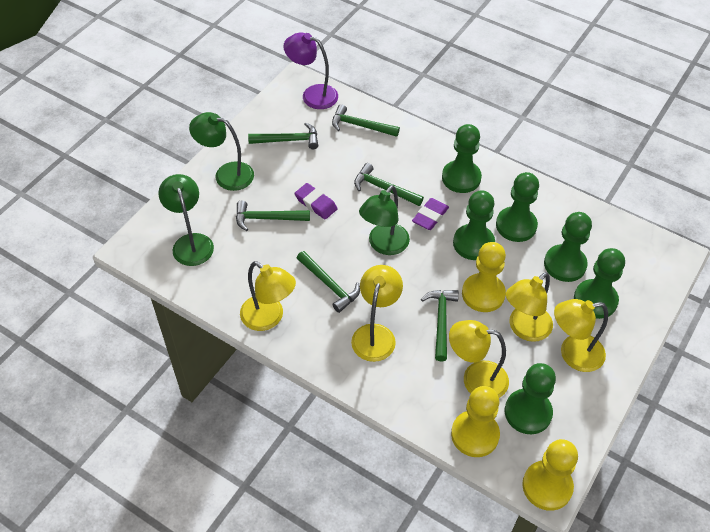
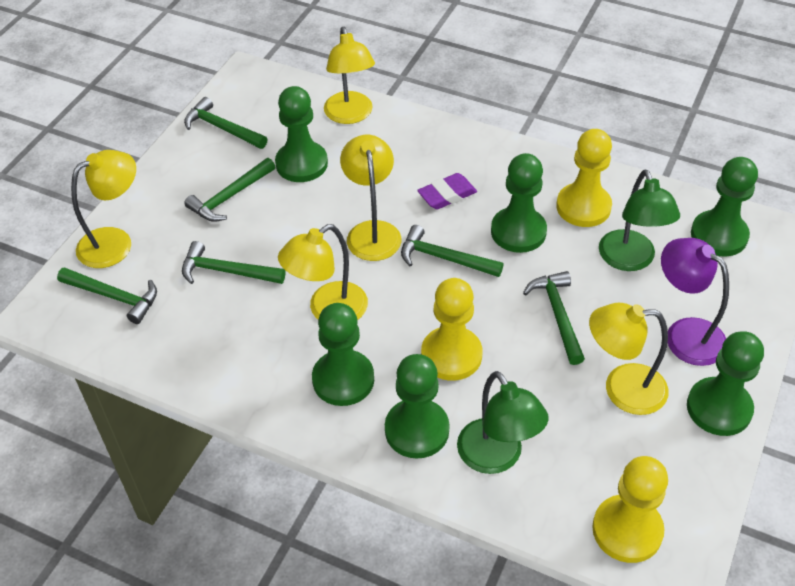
green lamp: 3 -> 2
purple eraser: 2 -> 1

